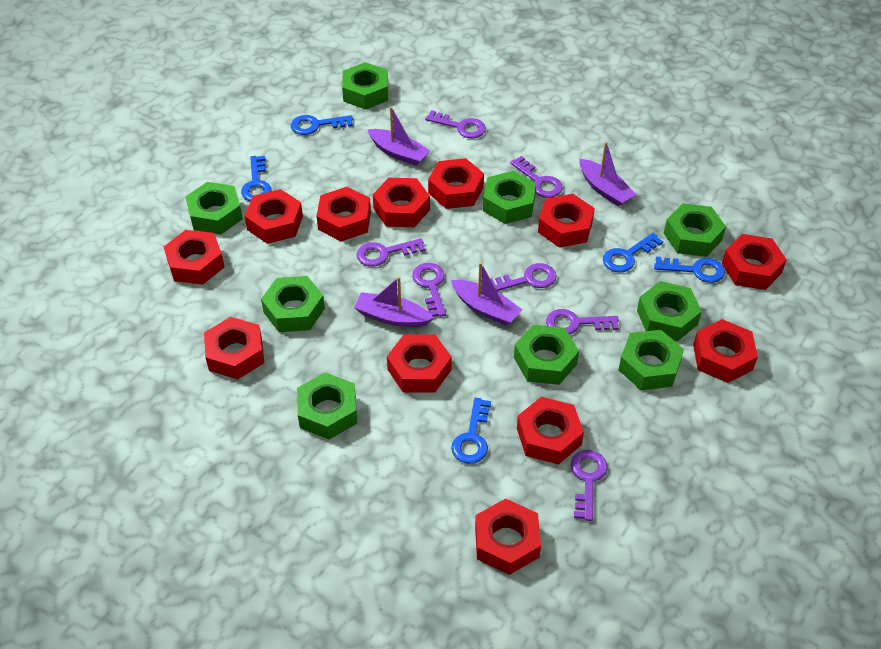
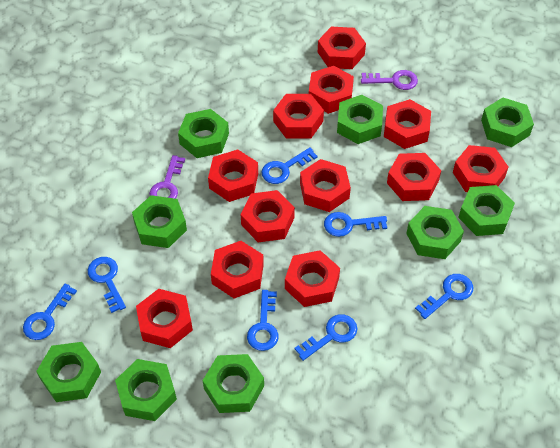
blue key: 5 -> 7
purple boat: 4 -> 0
purple key: 7 -> 2

